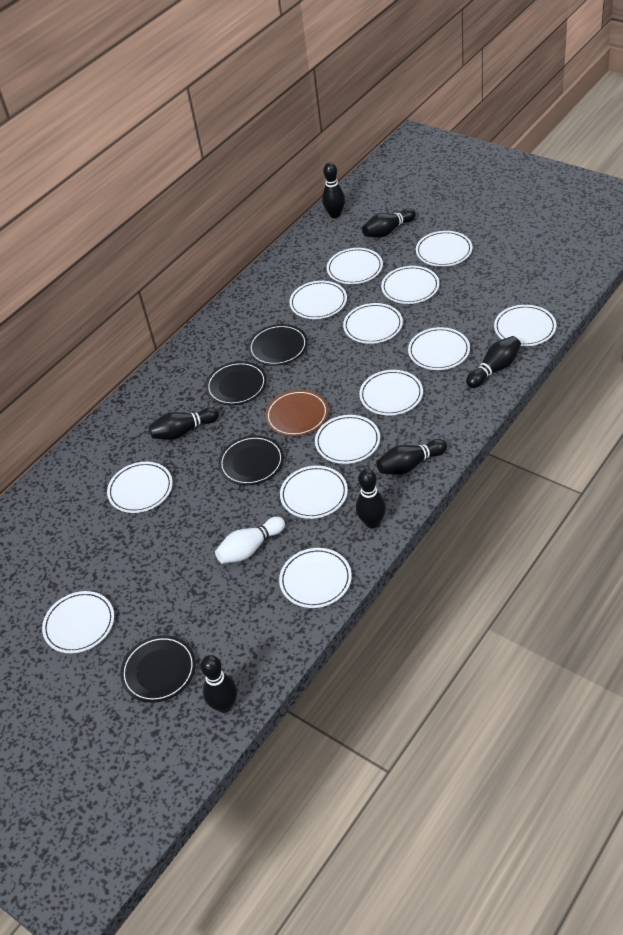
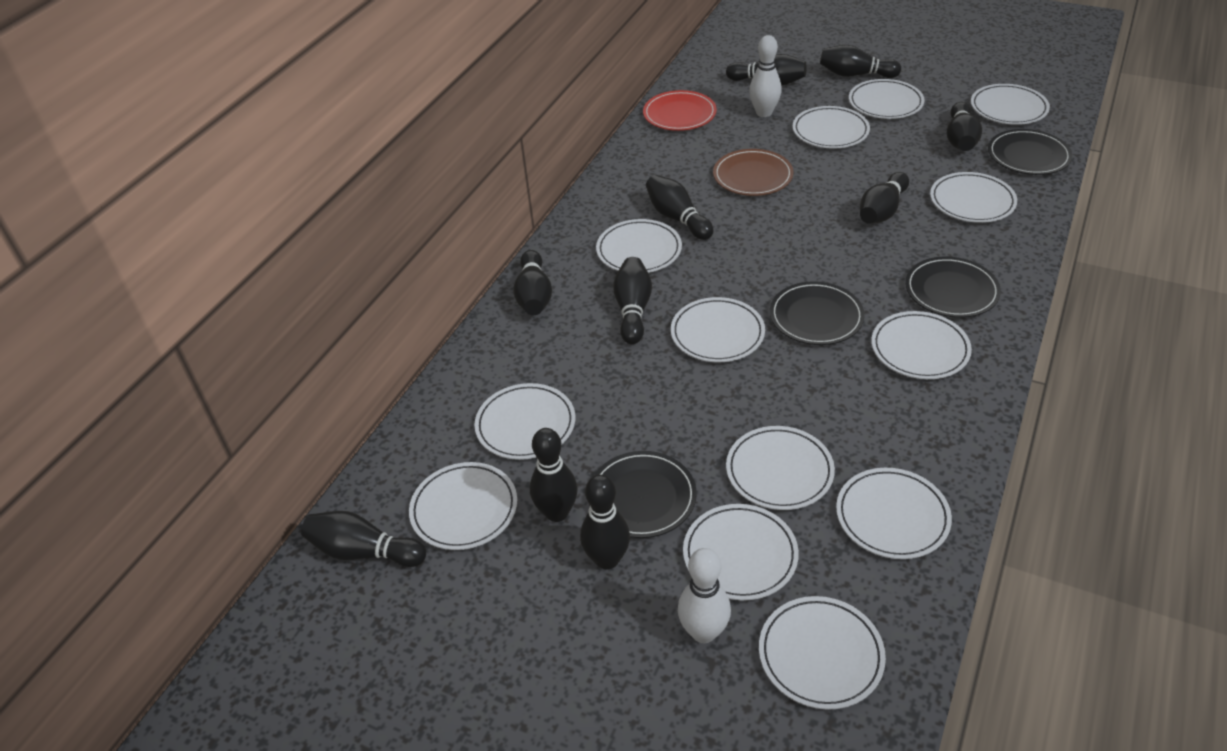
black bowling pin: 7 -> 10
red plate: 0 -> 1
white bowling pin: 1 -> 2

